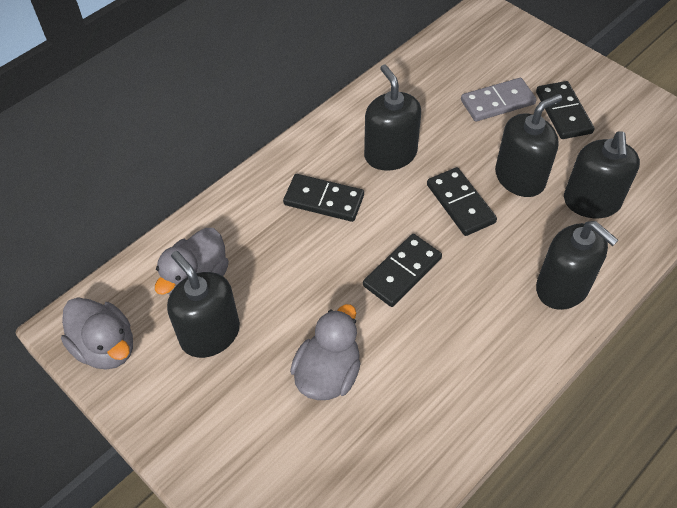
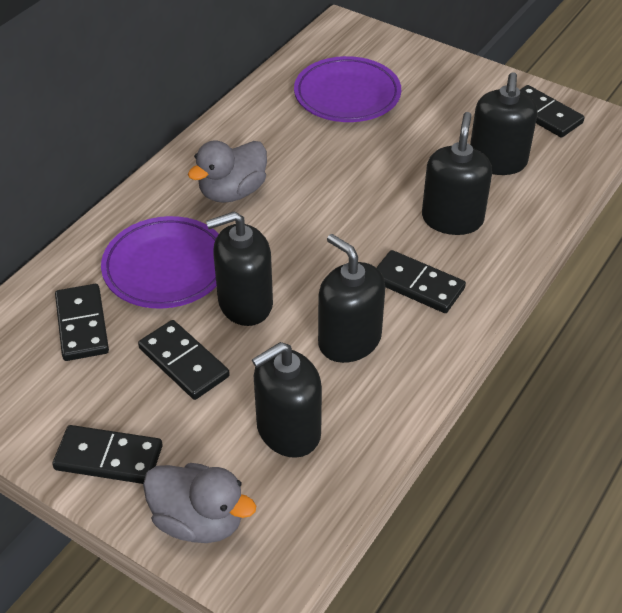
black domino: 4 -> 5
grey domino: 1 -> 0
grey duck: 3 -> 2
purple plate: 0 -> 2

